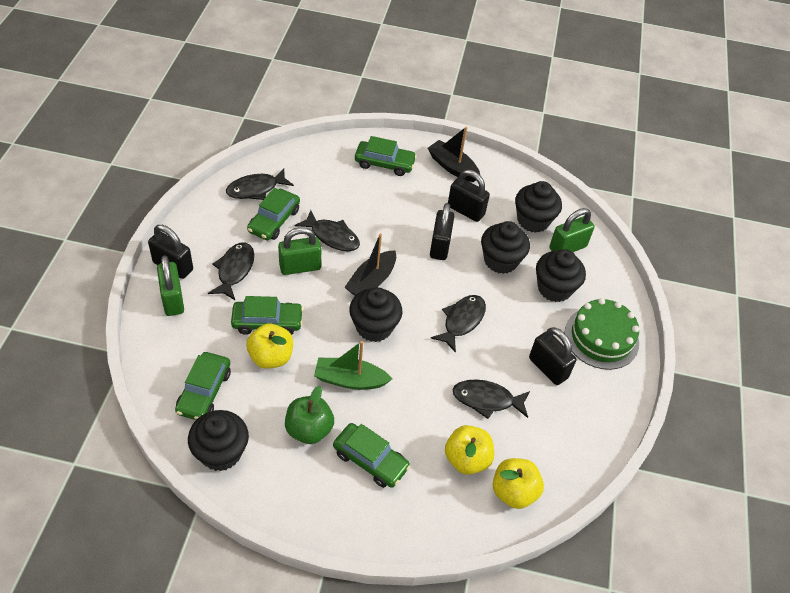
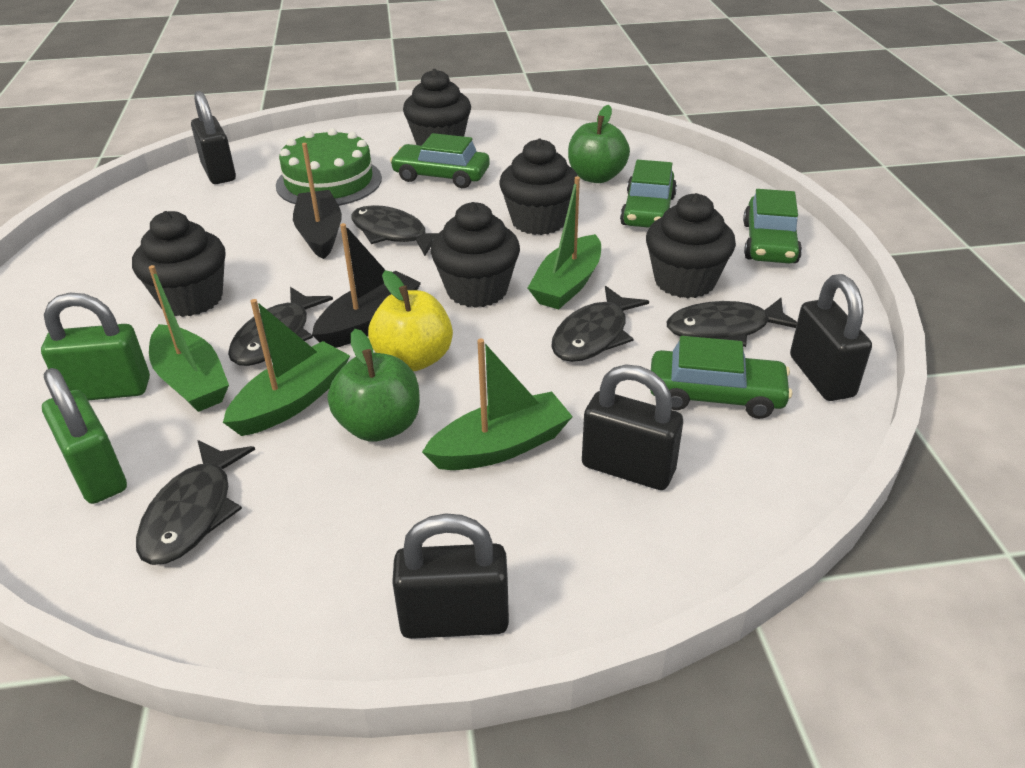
green apple: 1 -> 2
green boat: 1 -> 4
green car: 5 -> 4
green padlock: 3 -> 2
yellow apple: 3 -> 1

